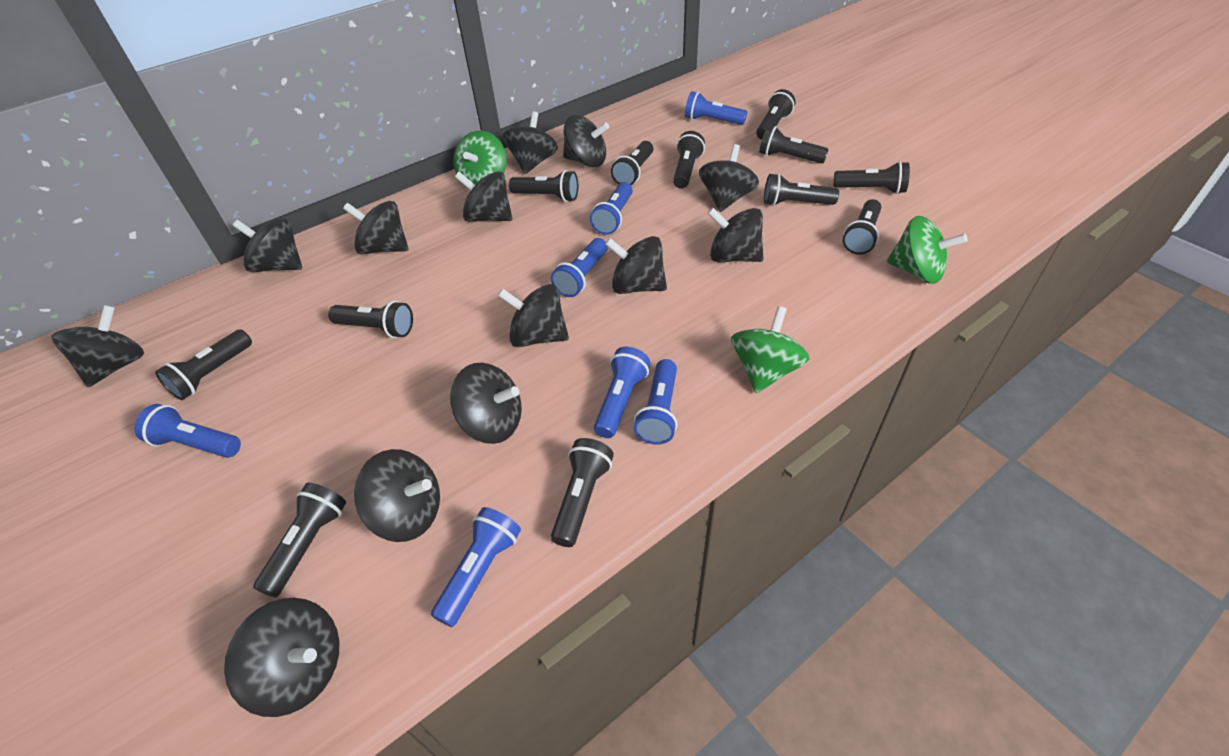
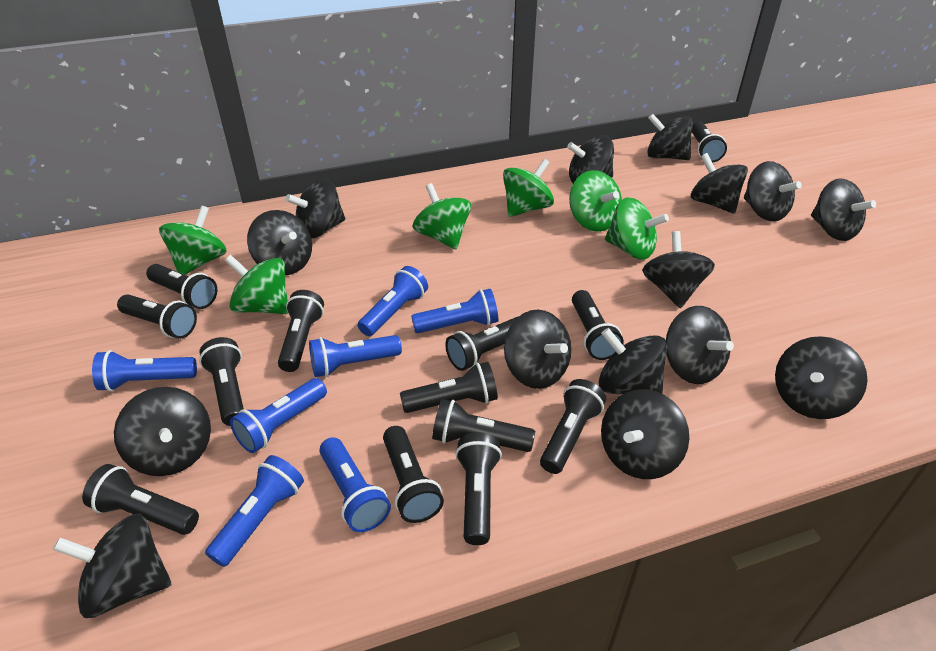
black flashlight: 12 -> 13
black spinning top: 13 -> 15
green spinning top: 3 -> 6

